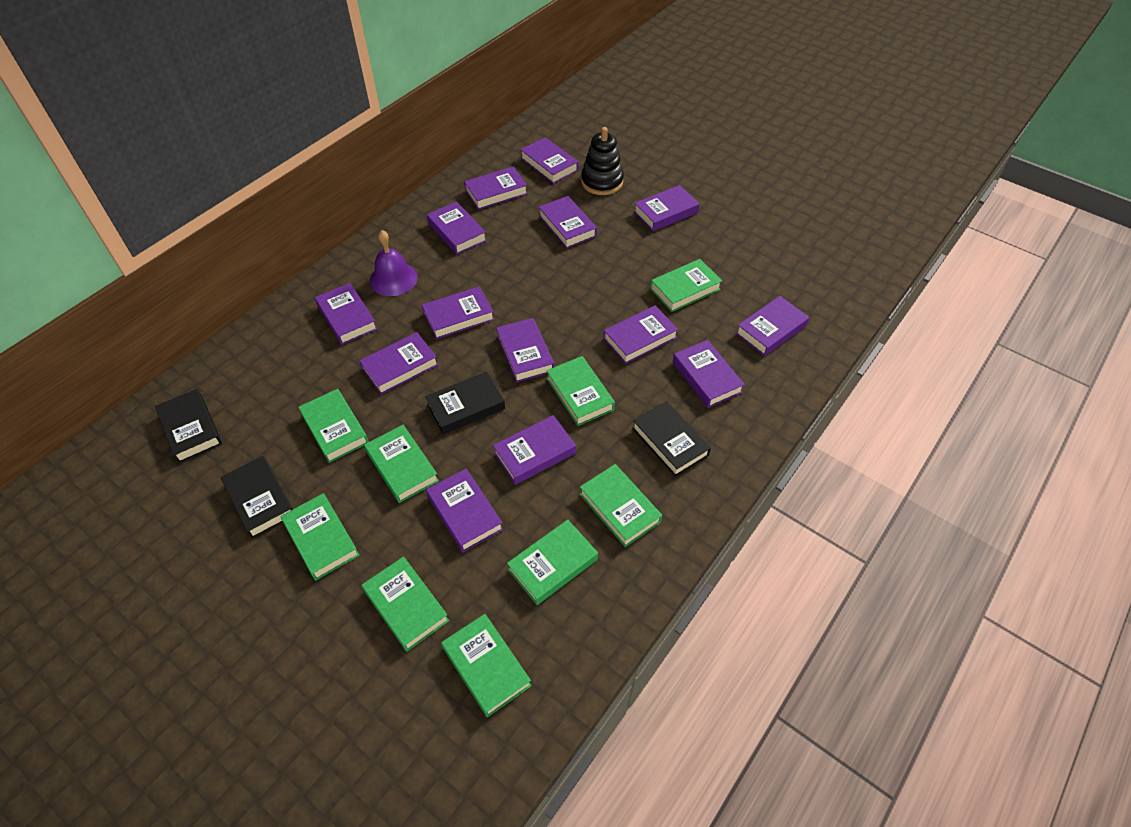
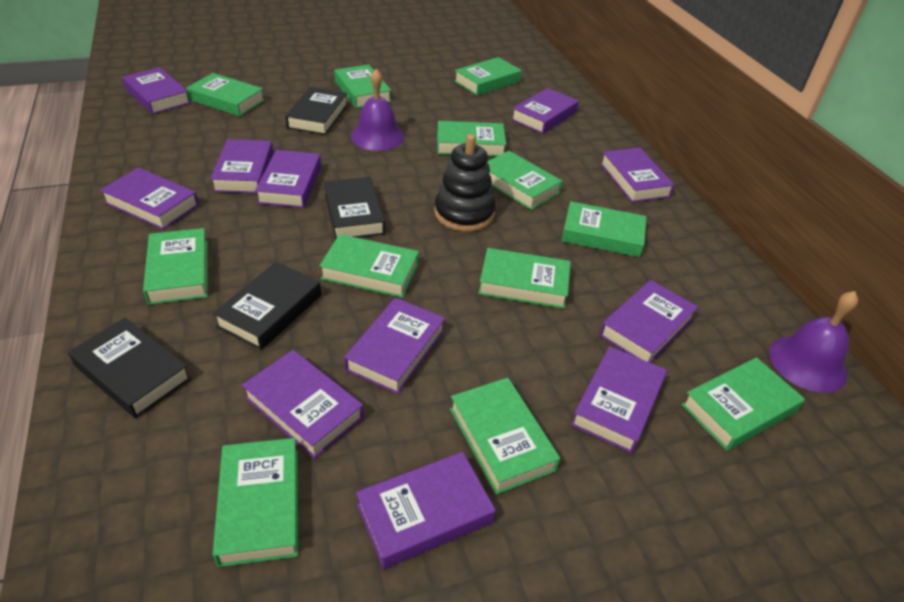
green book: 9 -> 12
purple bell: 1 -> 2
purple book: 14 -> 11

